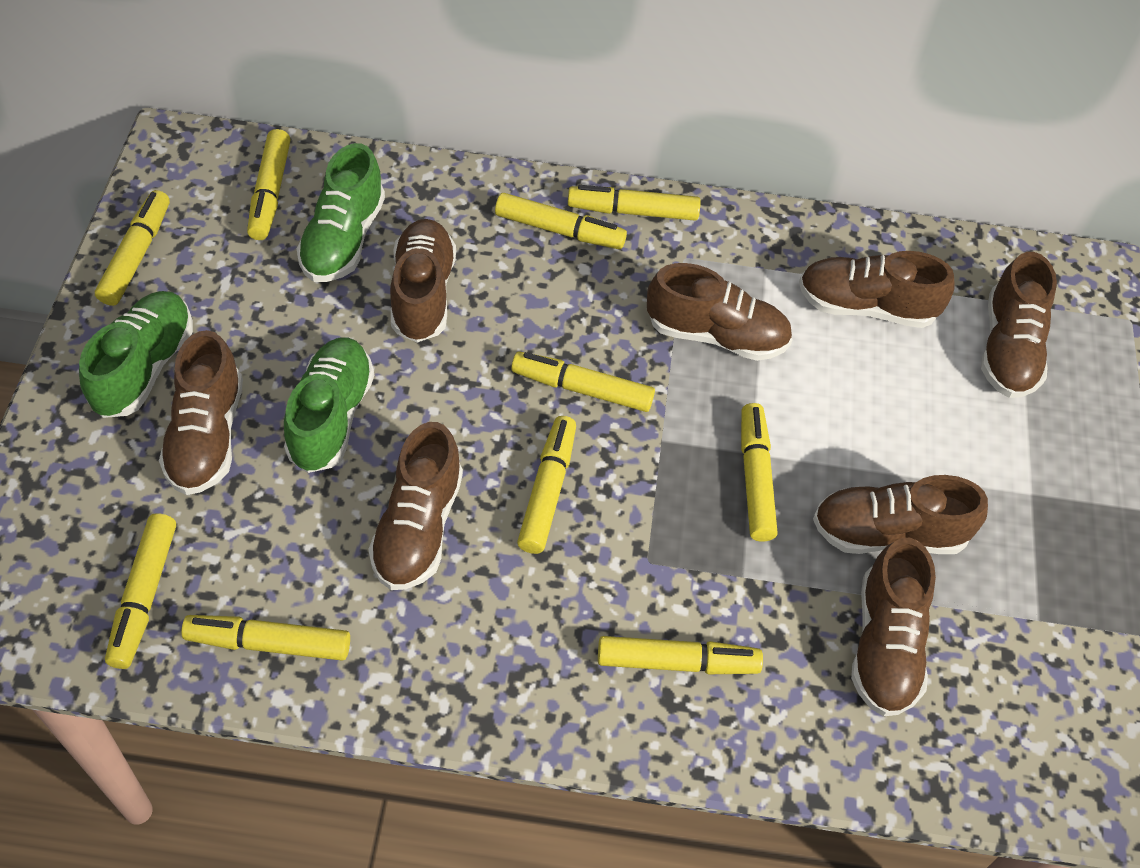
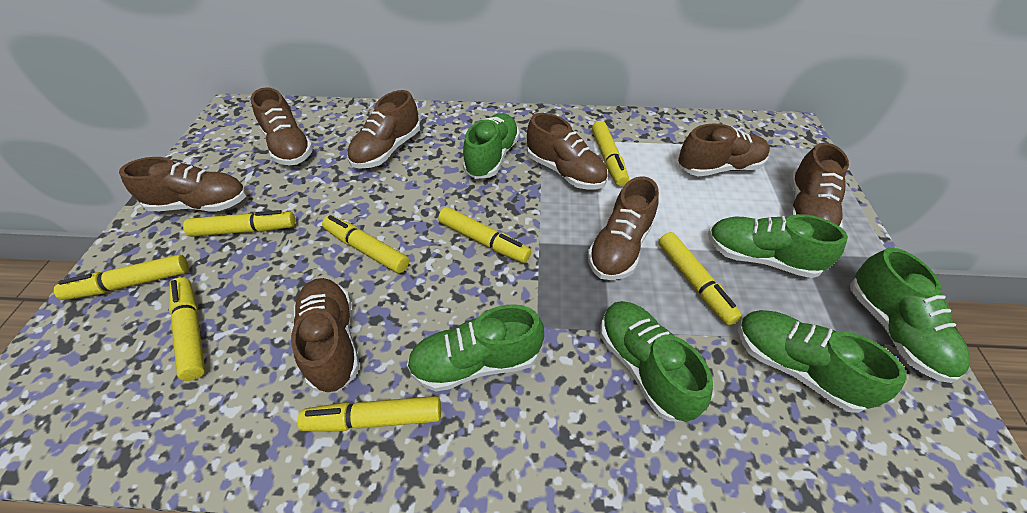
green shoe: 3 -> 6
yellow marker: 10 -> 8

